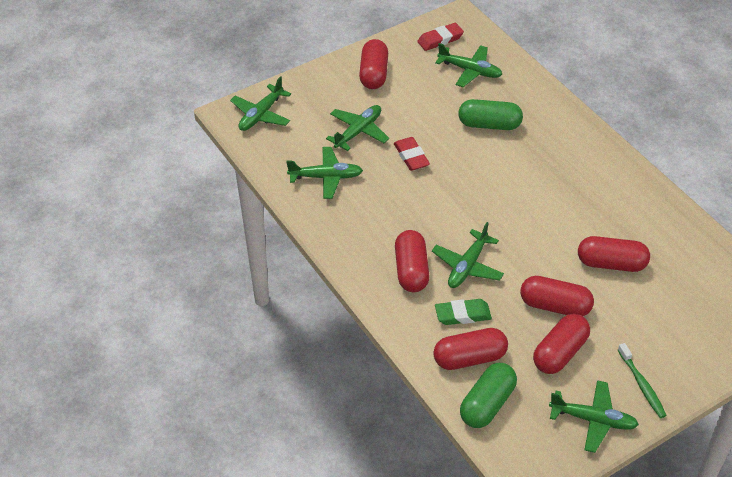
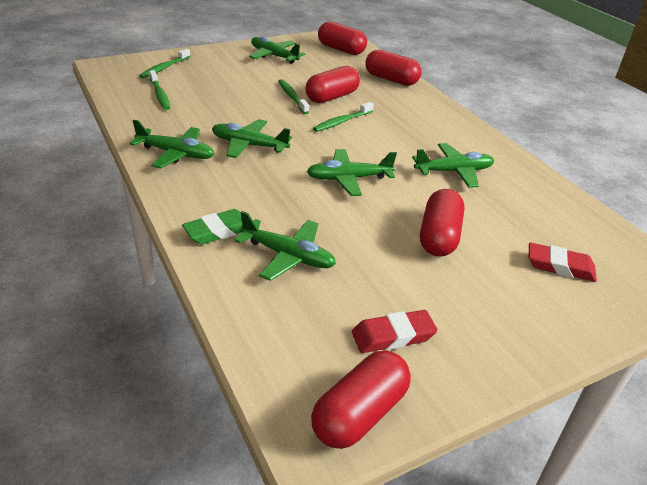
green capsule: 2 -> 0
green toothbrush: 1 -> 4
red capsule: 6 -> 5

